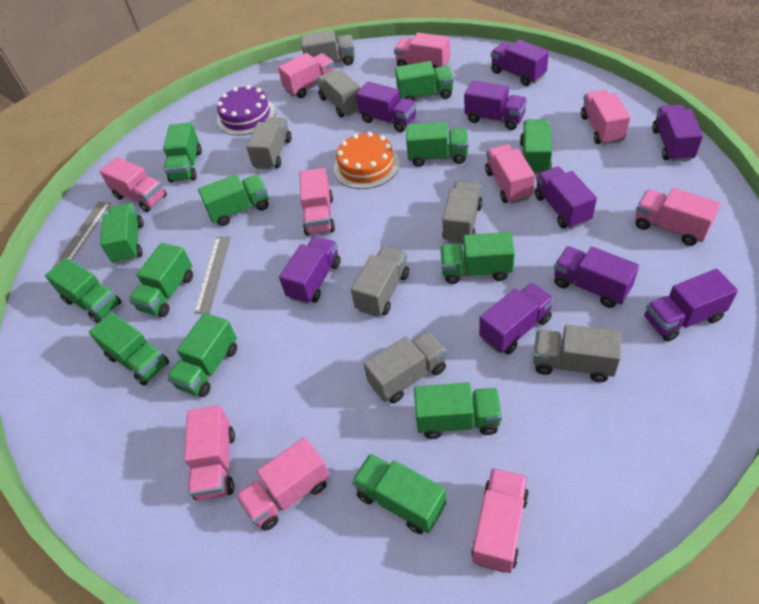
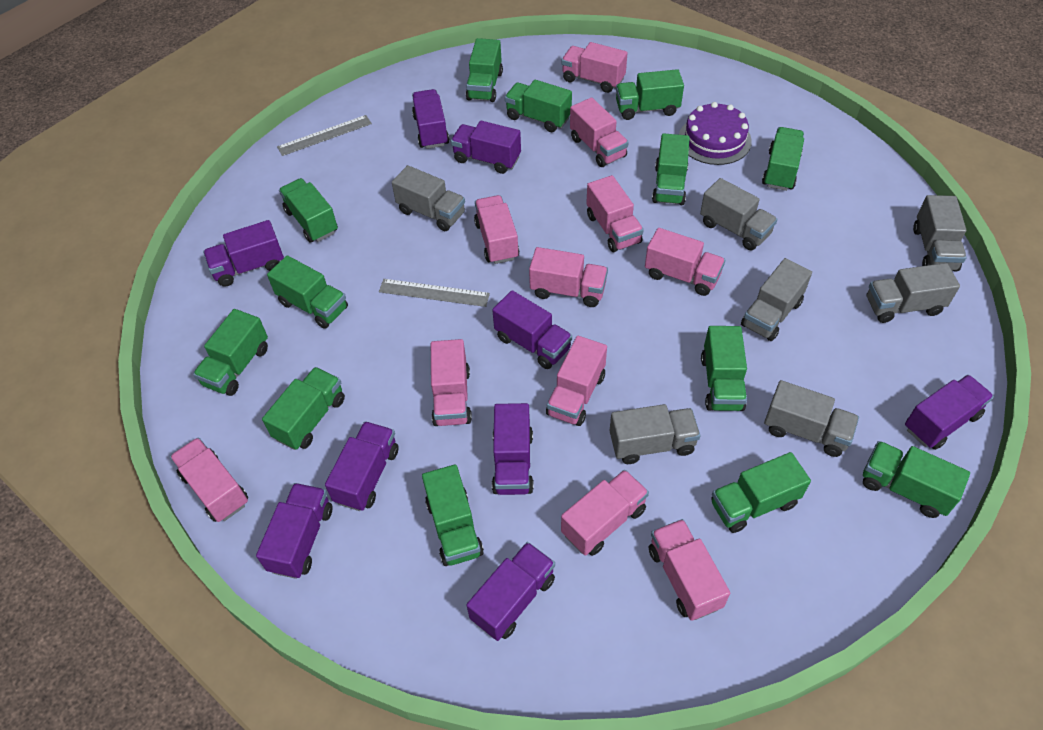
orange cake: 1 -> 0
pink truck: 10 -> 11

